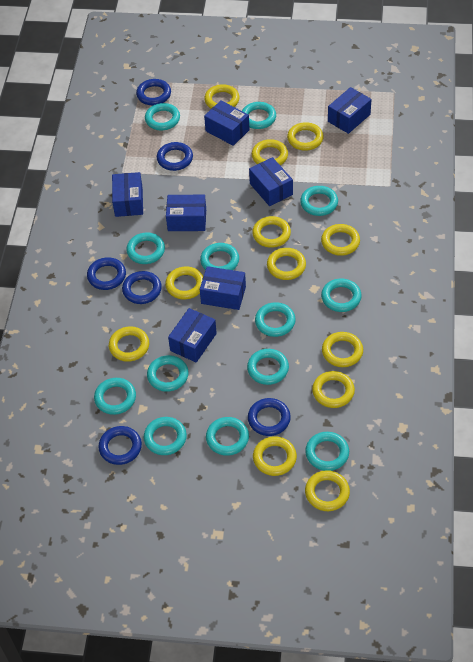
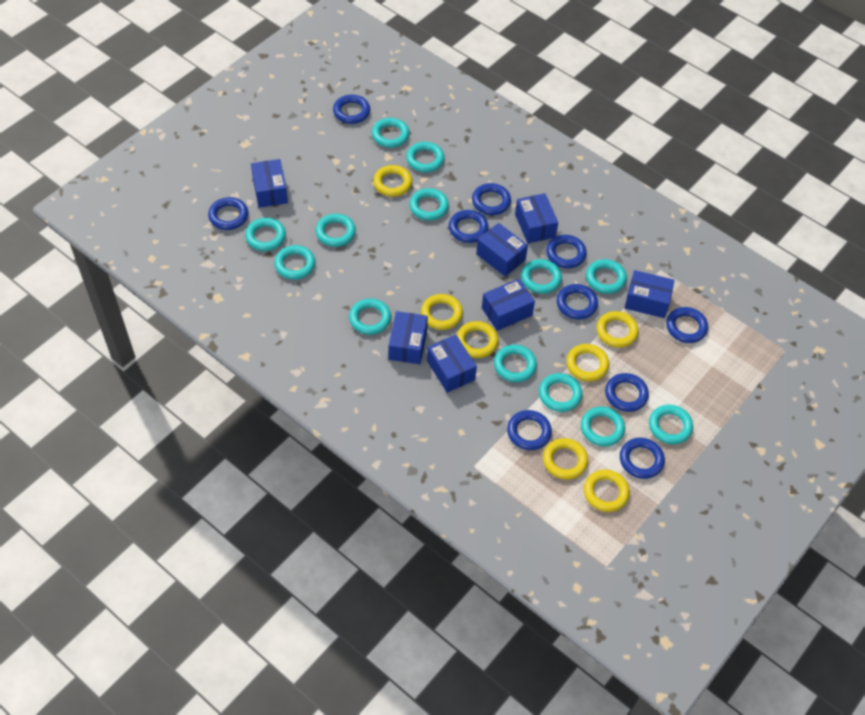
blue ring: 6 -> 10
yellow ring: 12 -> 7

